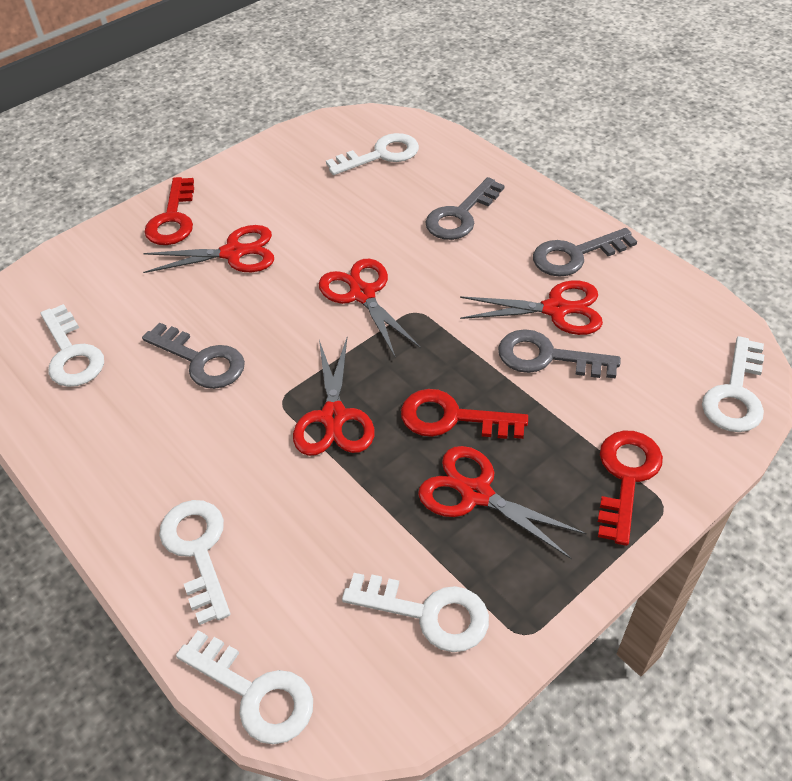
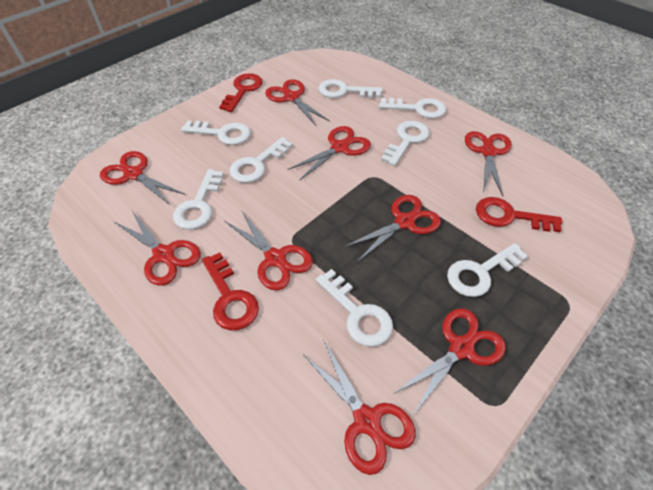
grey key: 4 -> 0
red scissors: 5 -> 9
white key: 6 -> 8

